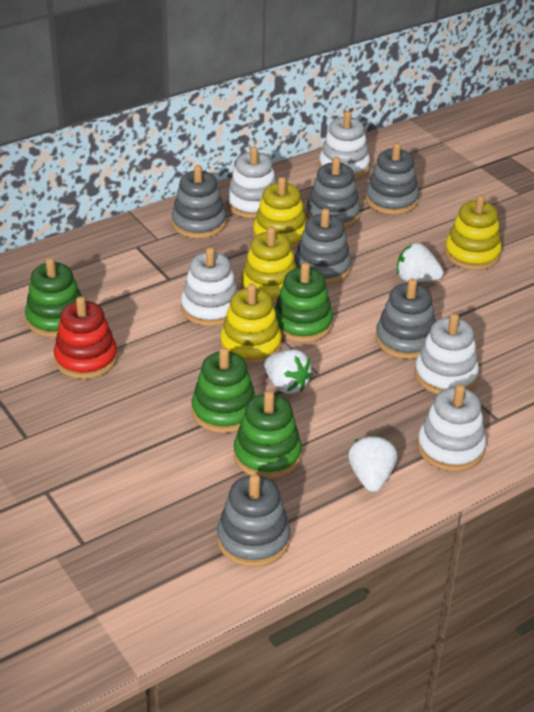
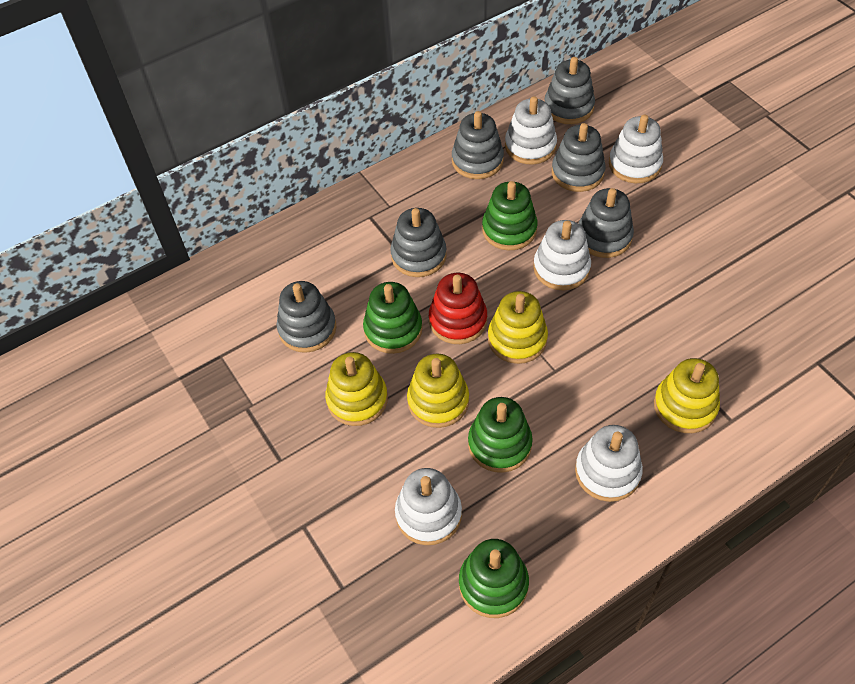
white strawberry: 3 -> 0

